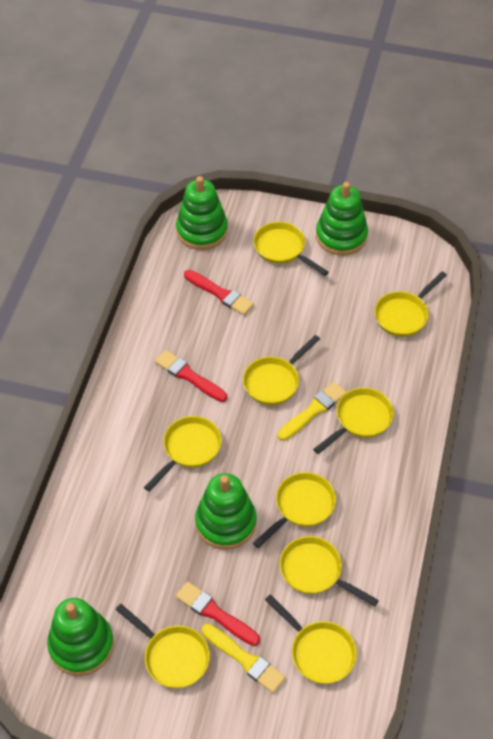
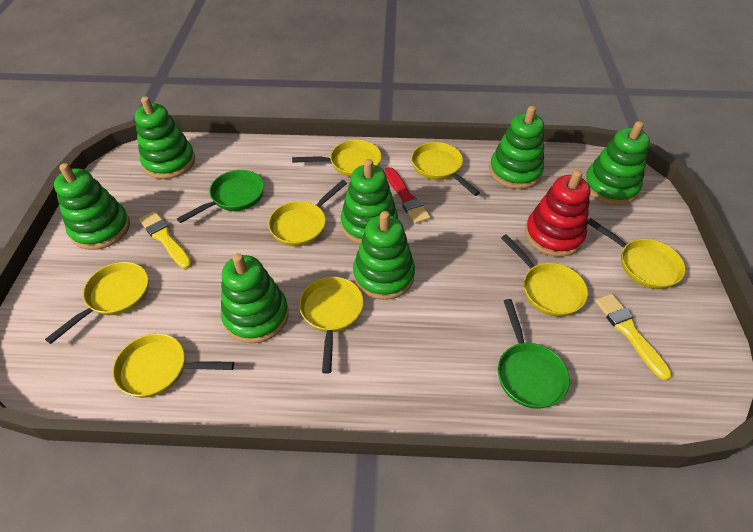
green pan: 0 -> 2
green stacking toy: 4 -> 7
red brush: 3 -> 1
red stacking toy: 0 -> 1
yellow pan: 9 -> 8

